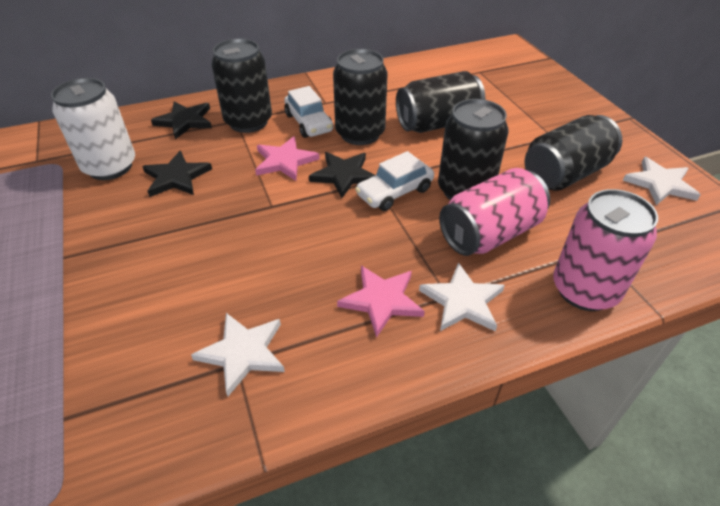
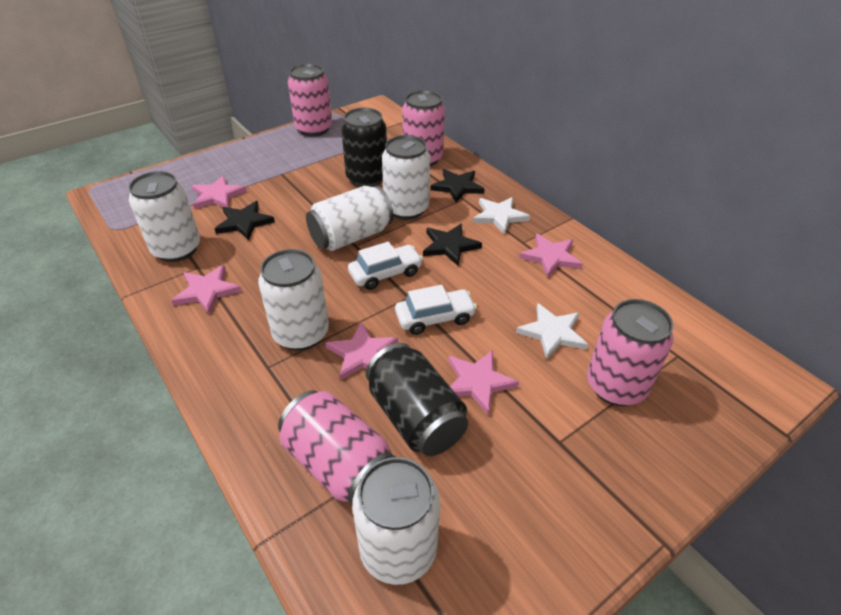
black can: 5 -> 2
pink can: 2 -> 4
pink star: 2 -> 5
white can: 1 -> 5
white star: 3 -> 2

